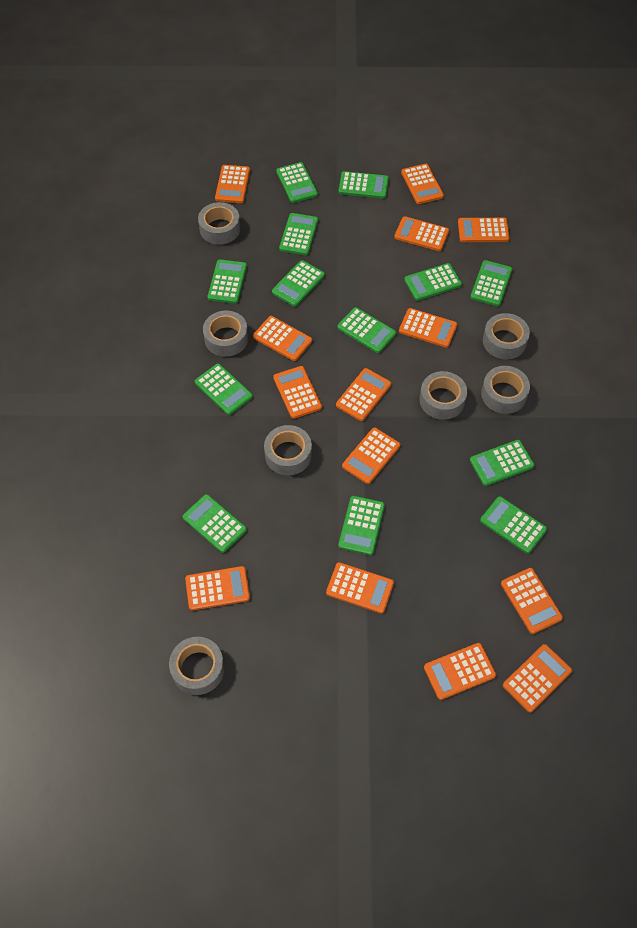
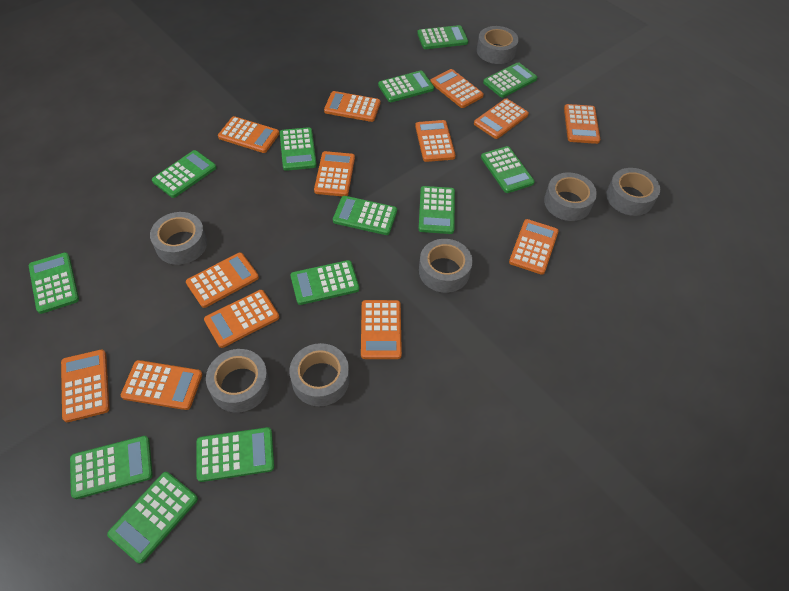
orange calculator: 14 -> 13

